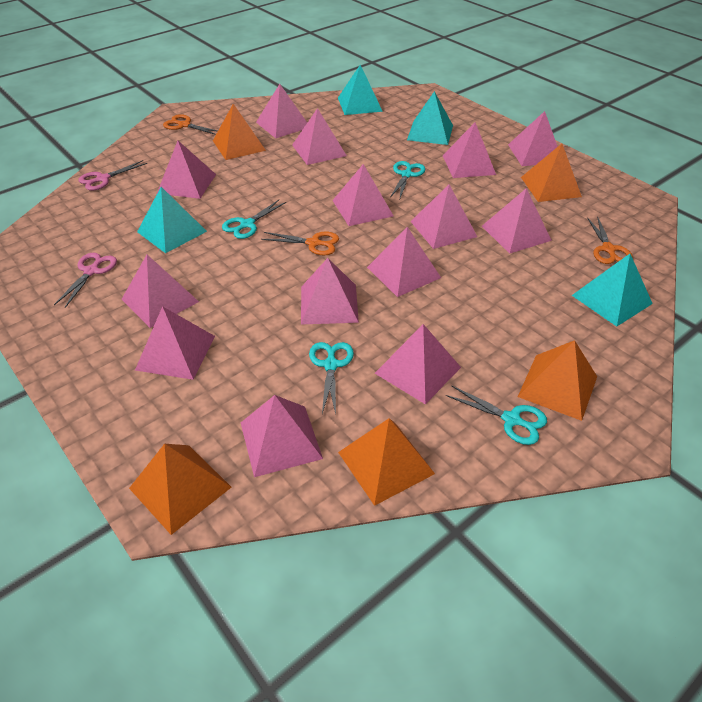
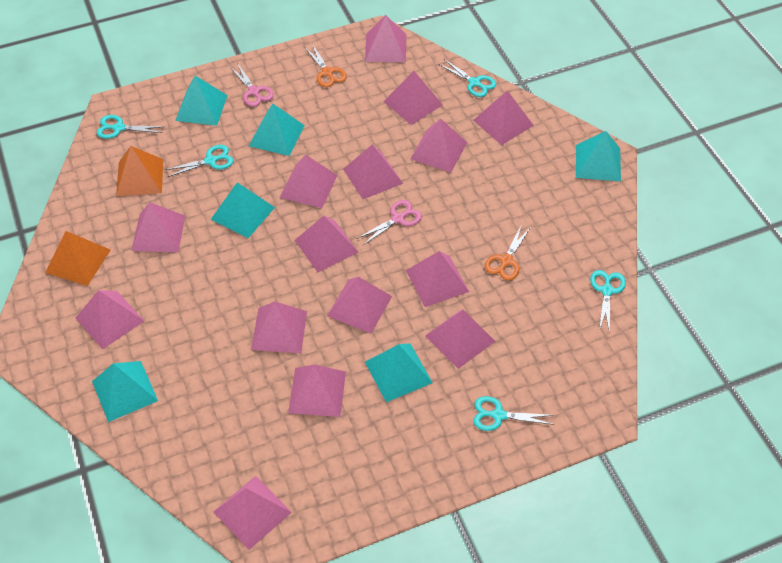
orange pyramid: 5 -> 2
orange scissors: 3 -> 2
pink pyramid: 14 -> 15
turquoise pyramid: 4 -> 6
turquoise scissors: 4 -> 5

